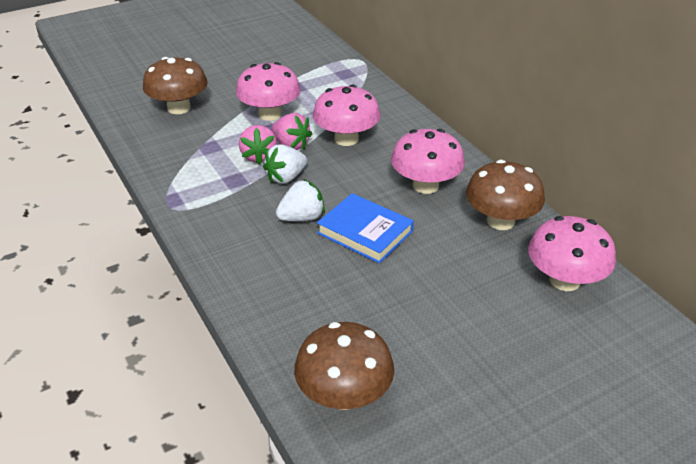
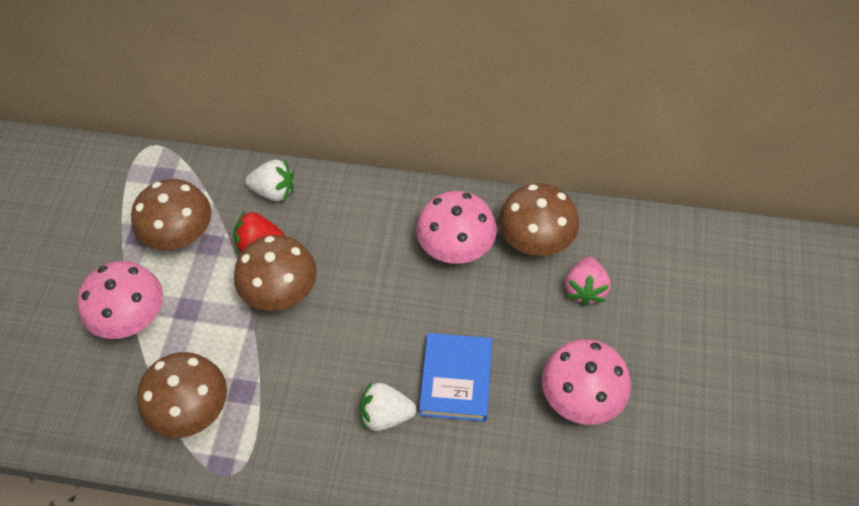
brown mushroom: 3 -> 4
pink mushroom: 4 -> 3
pink strawberry: 2 -> 1
red strawberry: 0 -> 1

